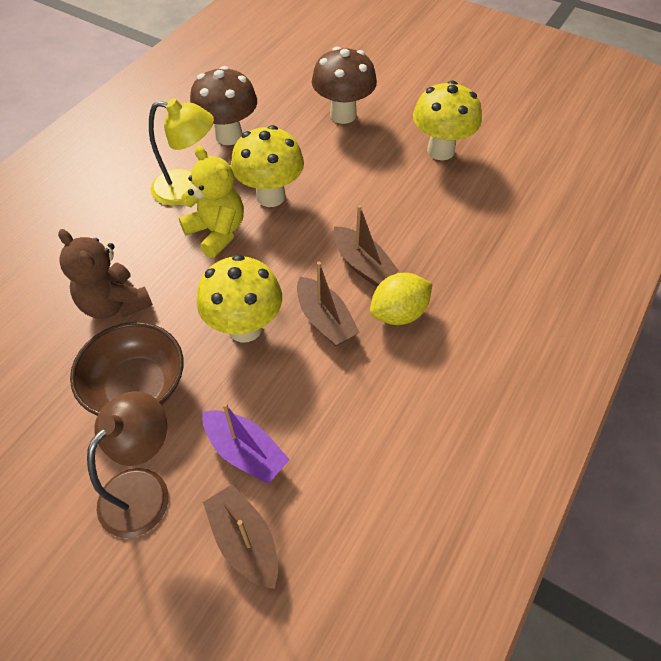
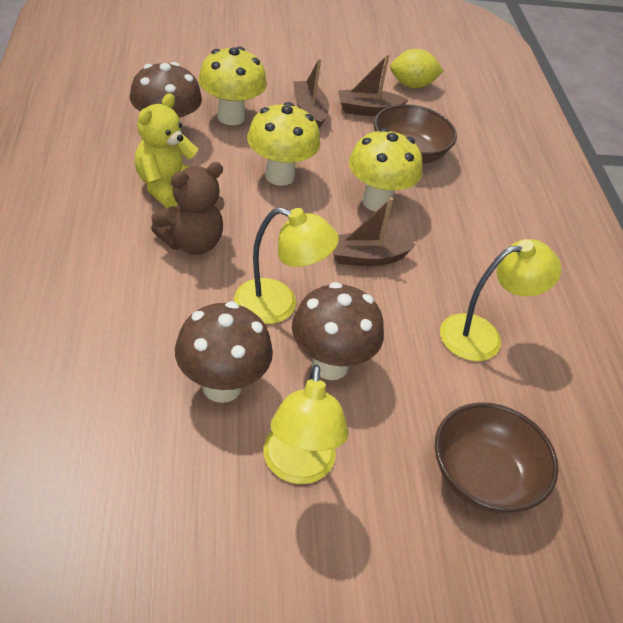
brown bowl: 1 -> 2
brown lamp: 1 -> 0
brown mushroom: 2 -> 3
purple boat: 1 -> 0
yellow lamp: 1 -> 3

